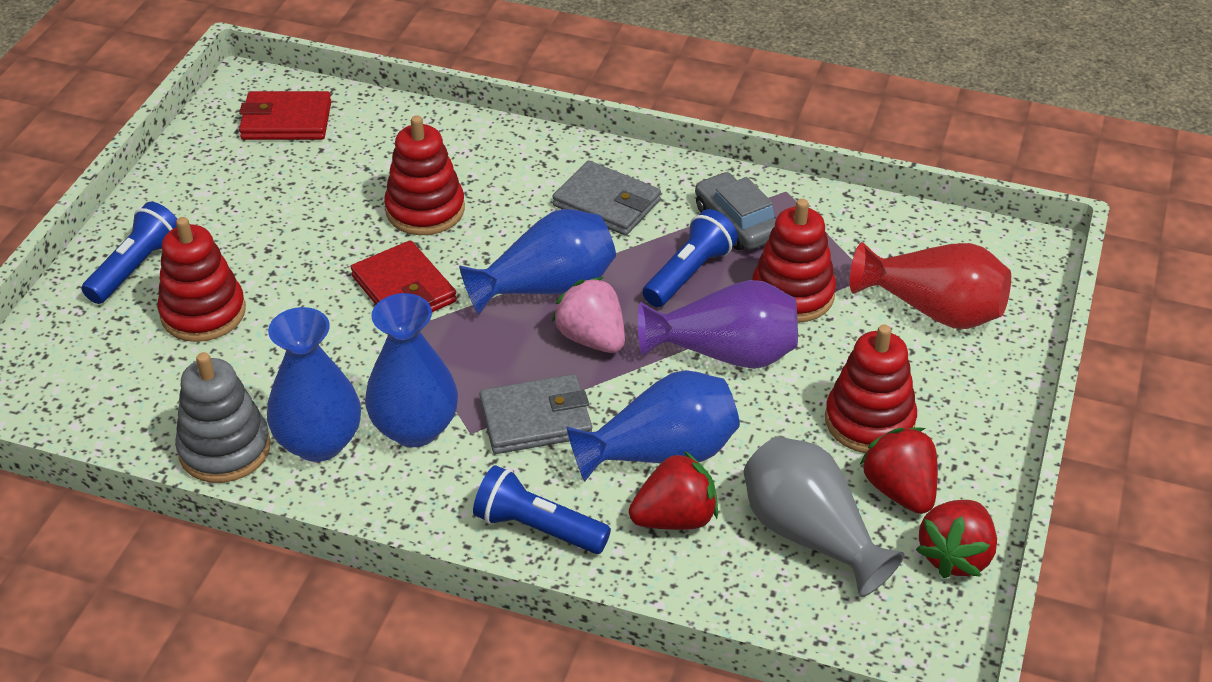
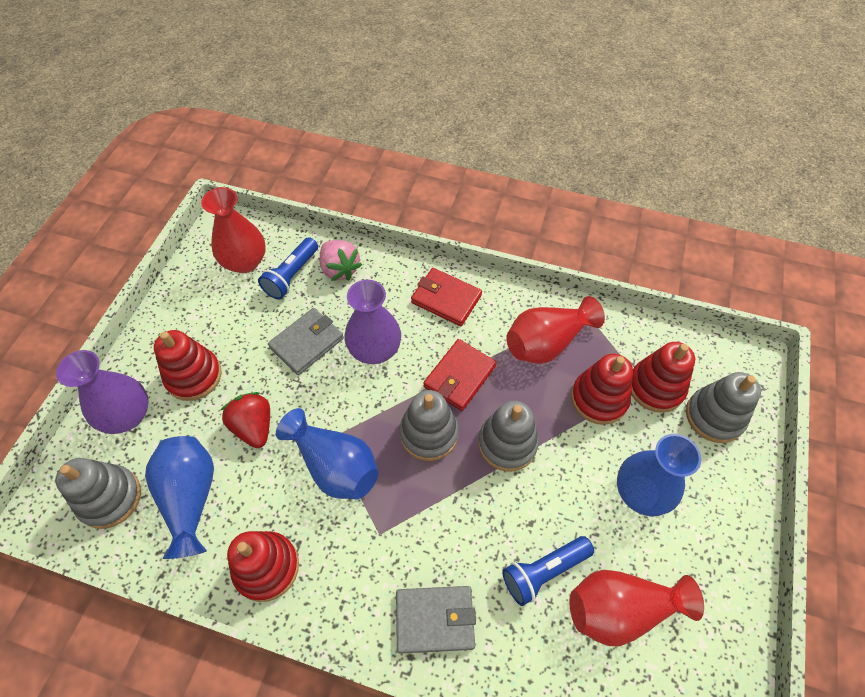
blue flashlight: 3 -> 2
blue vase: 4 -> 3
grey car: 1 -> 0
grey stacking toy: 1 -> 4
grey vase: 1 -> 0
purple vase: 1 -> 2
red strawberry: 3 -> 1
red vase: 1 -> 3

